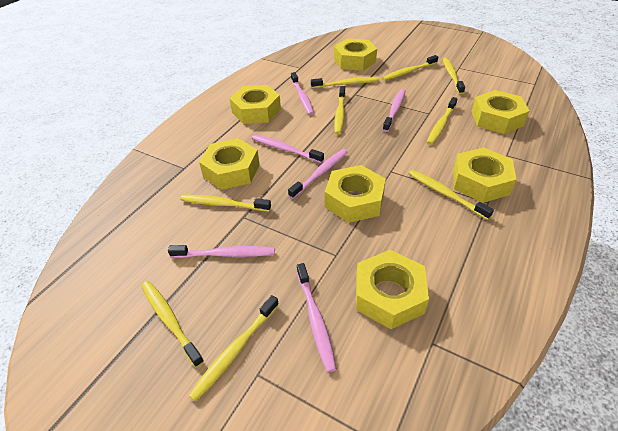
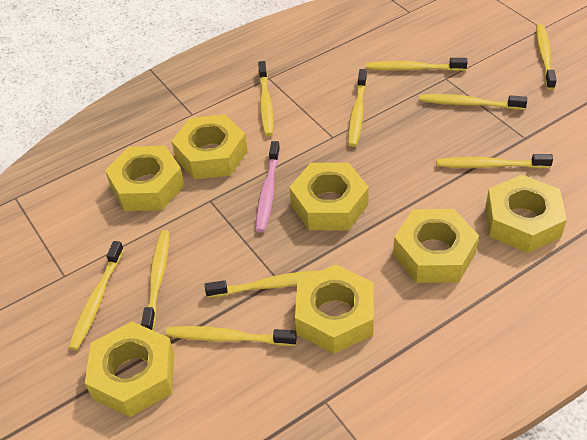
pink toothbrush: 6 -> 1
yellow toothbrush: 9 -> 10

